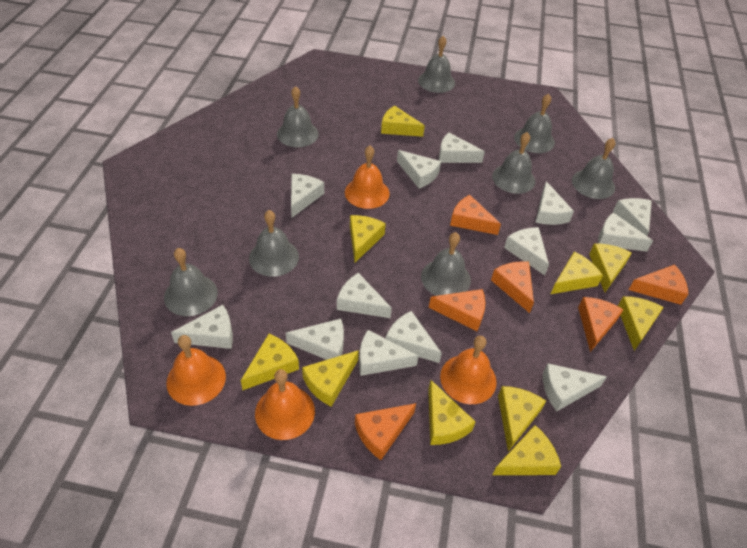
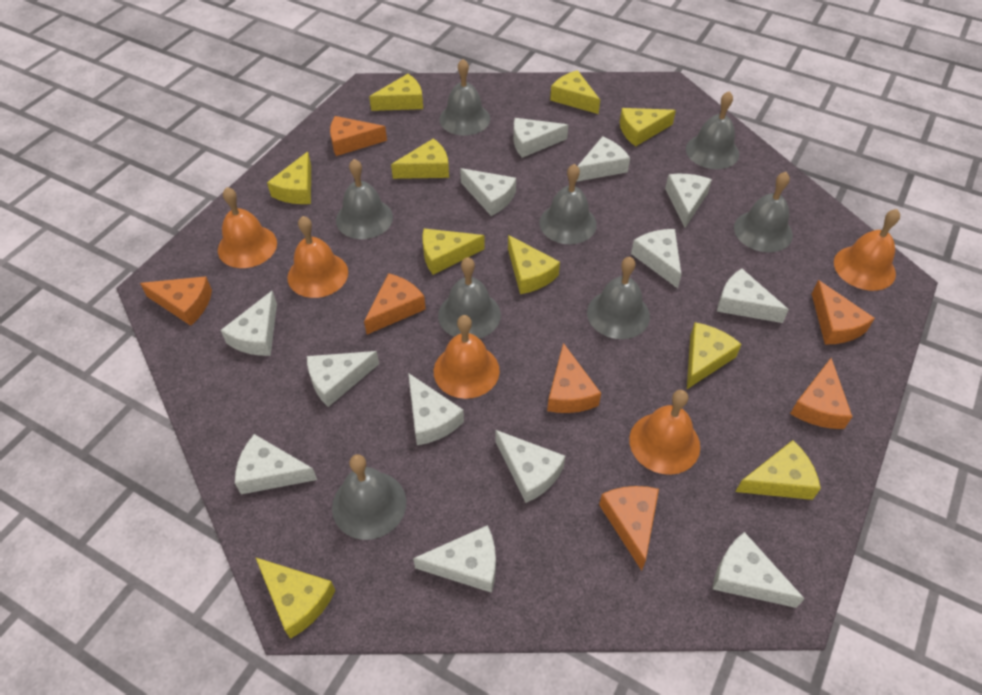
orange bell: 4 -> 5
orange cheese: 6 -> 7

